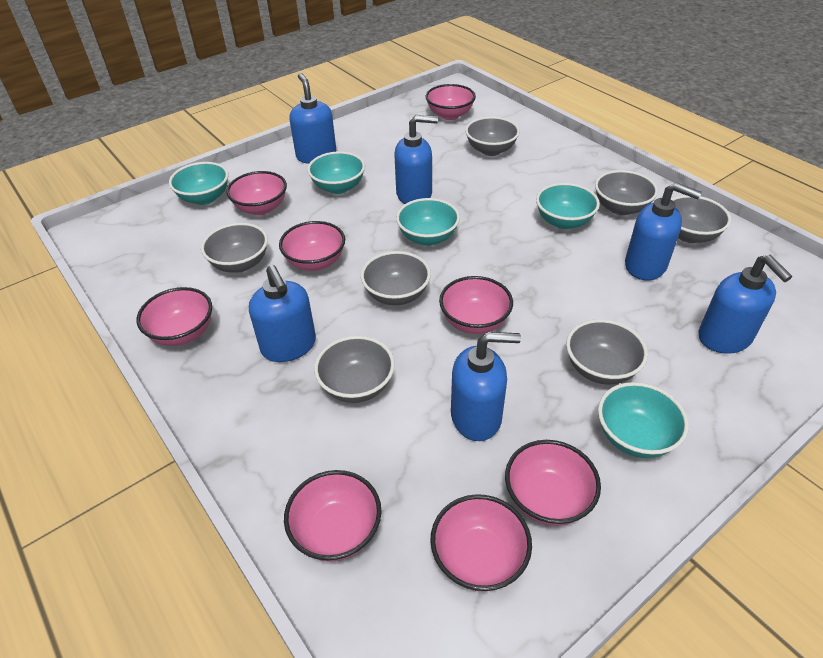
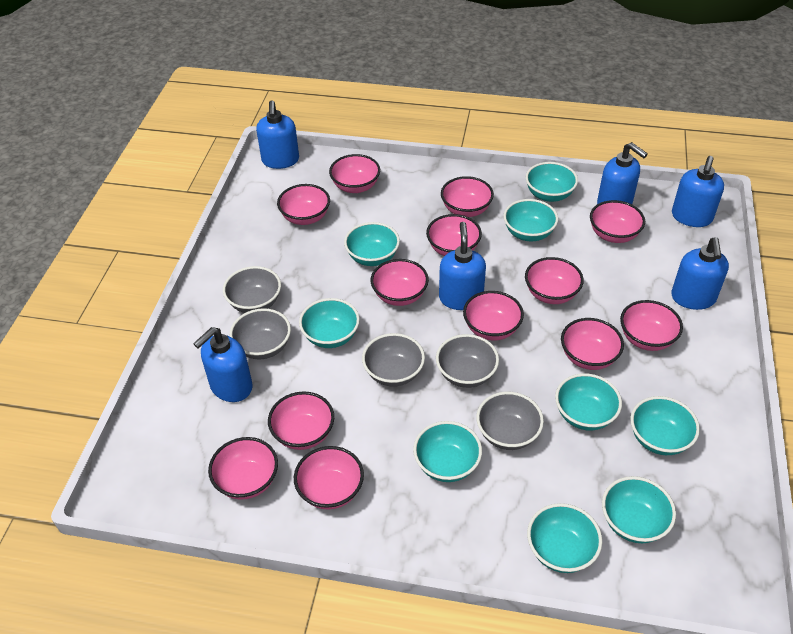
grey bowl: 7 -> 5
pink bowl: 8 -> 13
turquoise bowl: 5 -> 9

